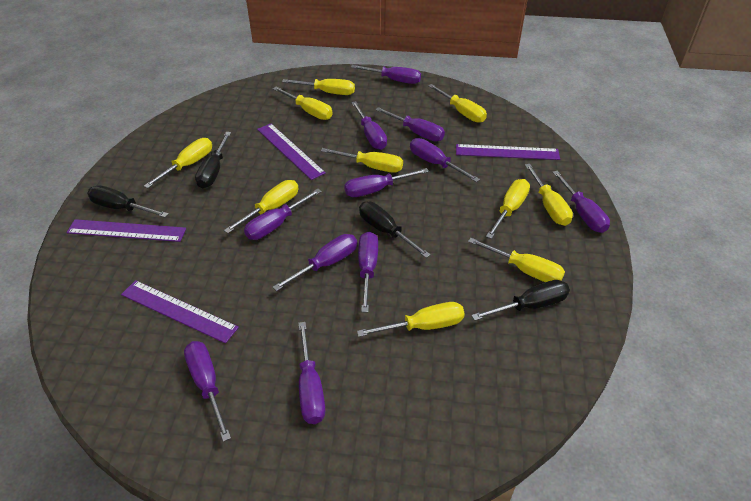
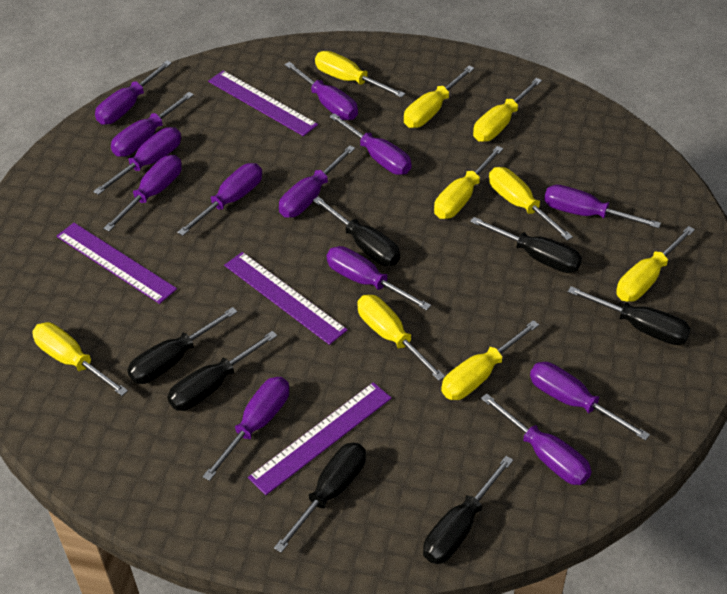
black screwdriver: 4 -> 7
purple screwdriver: 11 -> 13
yellow screwdriver: 10 -> 9

